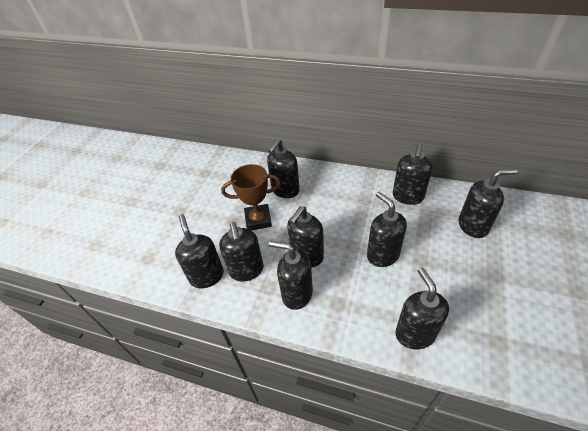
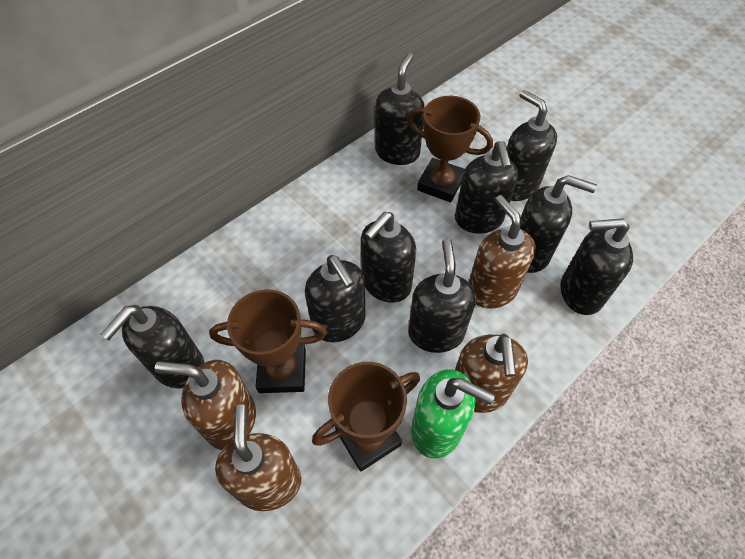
brown soap dispenser: 0 -> 4
brown trophy: 1 -> 3
green soap dispenser: 0 -> 1

